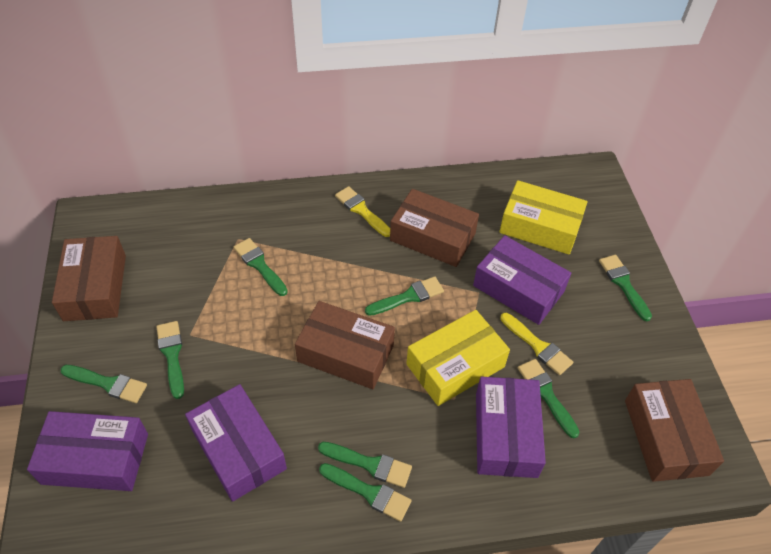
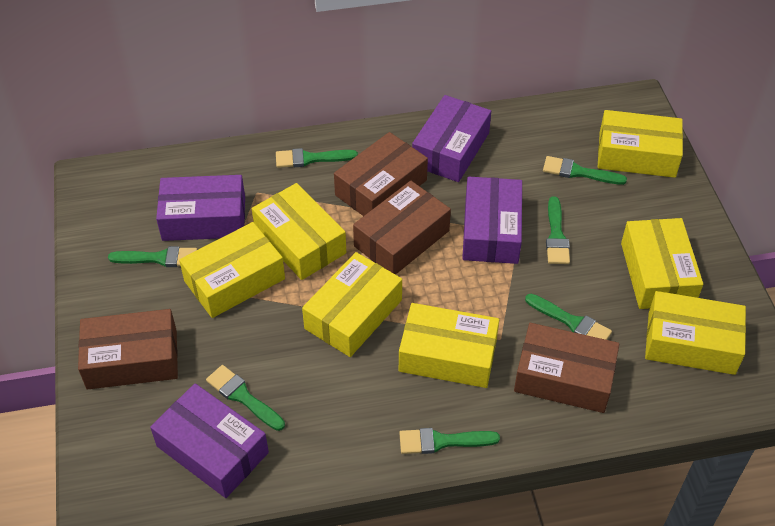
green brush: 8 -> 7
yellow box: 2 -> 7
yellow brush: 2 -> 0

